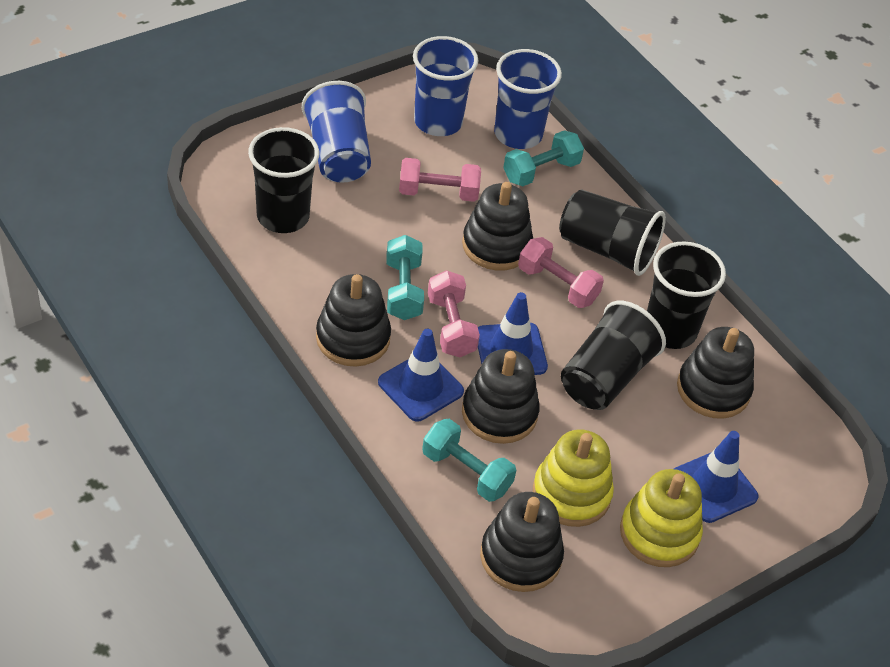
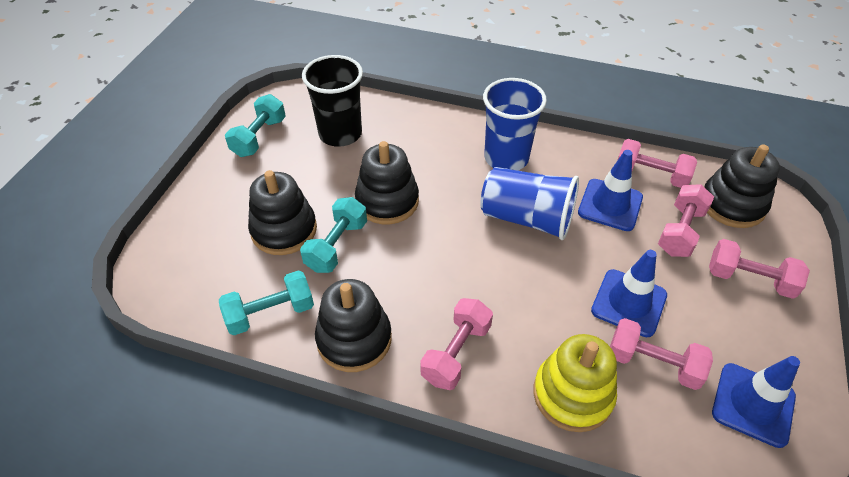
black cup: 4 -> 1
black stacking toy: 5 -> 4
blue cup: 3 -> 2
pink dumbbell: 3 -> 5
yellow stacking toy: 2 -> 1

